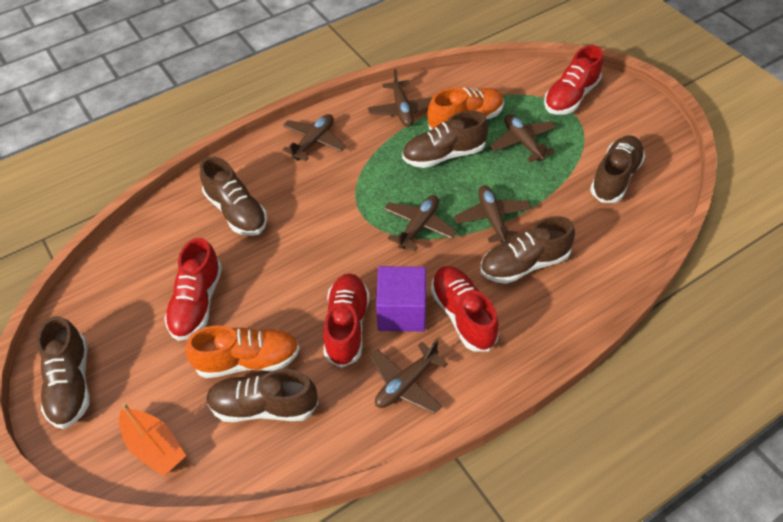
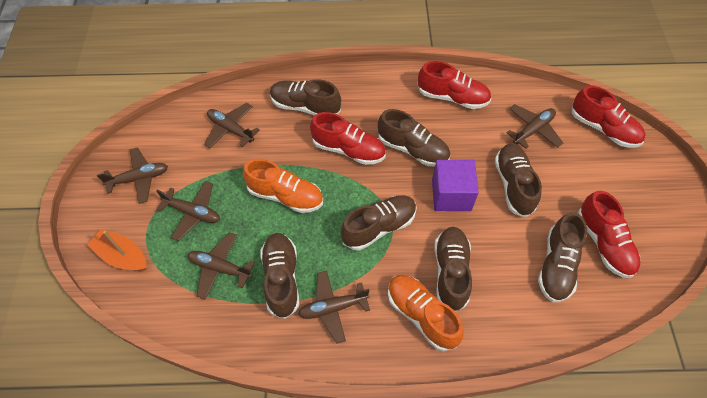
brown shoe: 6 -> 7

